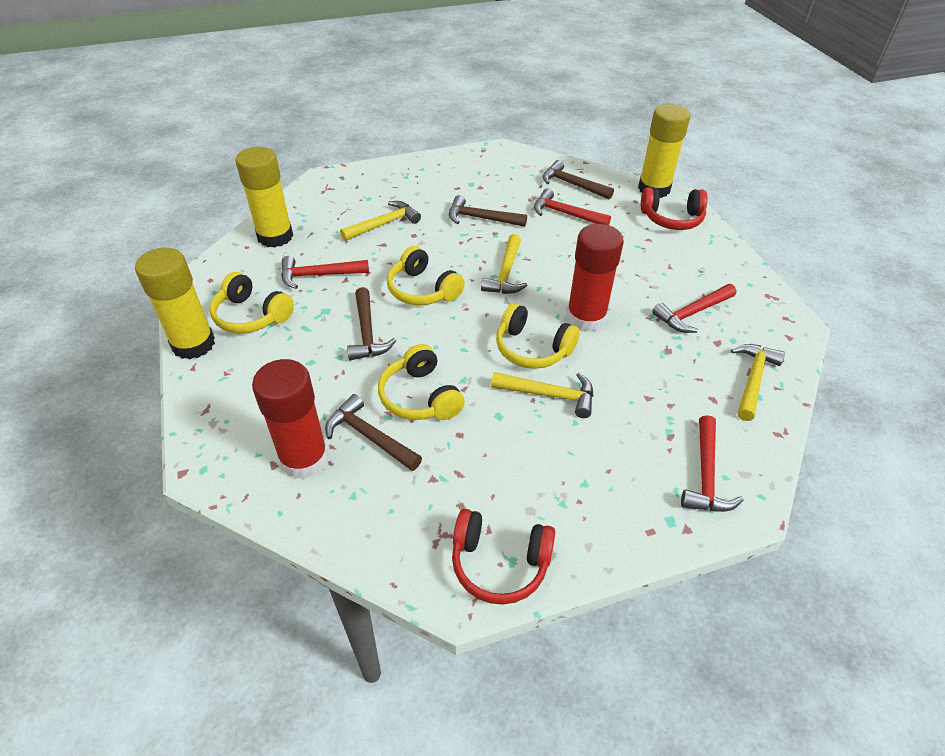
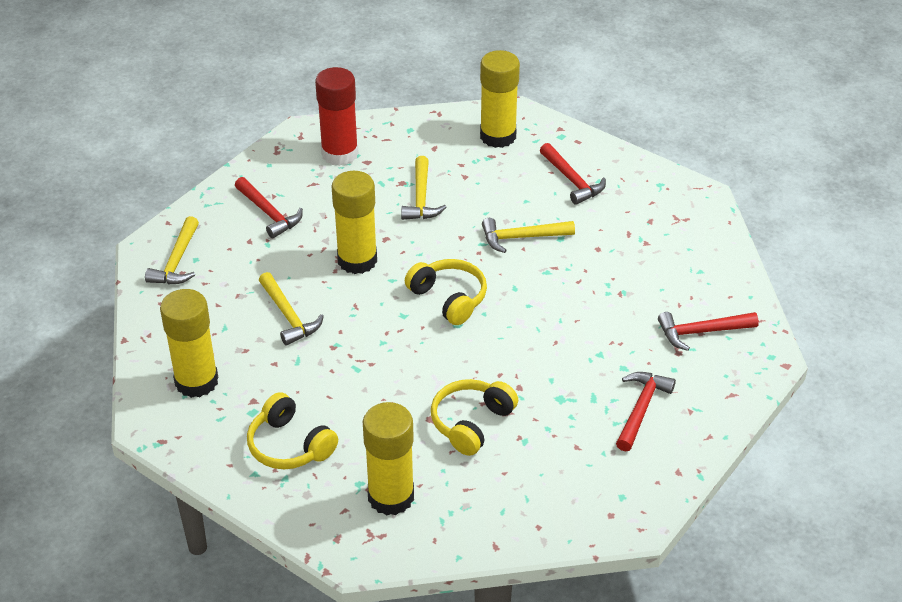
brown hammer: 4 -> 0
red glue stick: 2 -> 1
red headphones: 2 -> 0
yellow glue stick: 3 -> 4
yellow headphones: 4 -> 3

